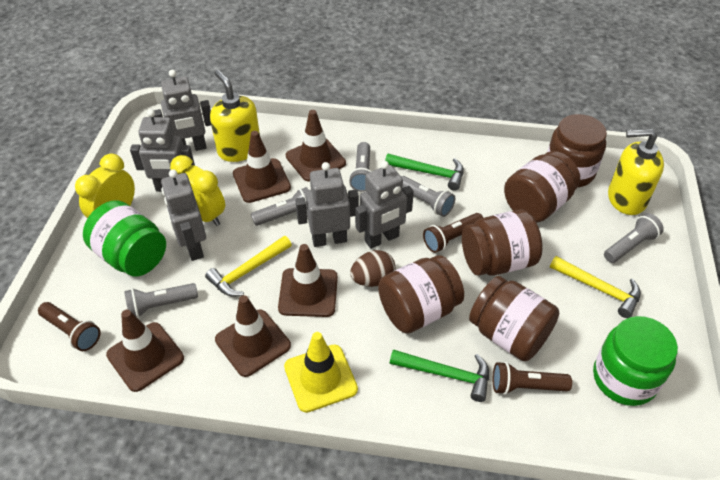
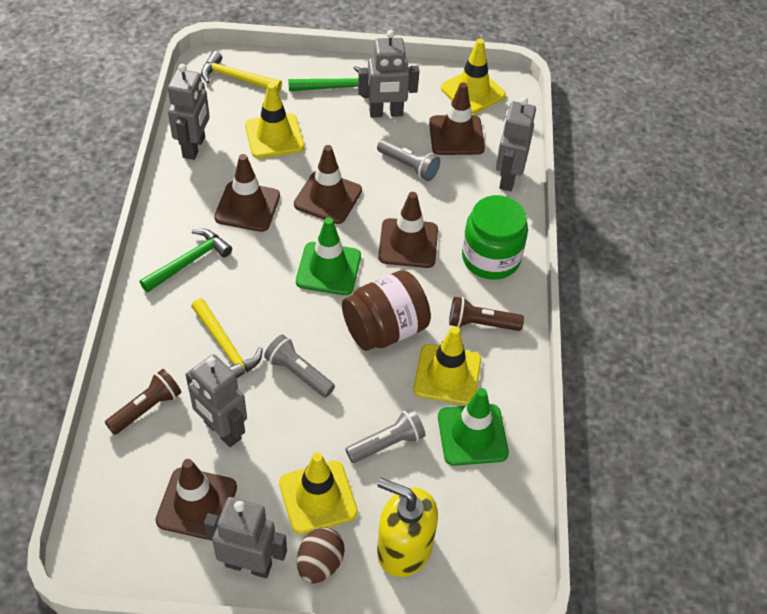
brown flashlight: 3 -> 2
brown jar: 5 -> 1
green jar: 2 -> 1
green traffic cone: 0 -> 2
grey flashlight: 5 -> 3
yellow clock: 2 -> 0
yellow soap dispenser: 2 -> 1
yellow traffic cone: 1 -> 4

